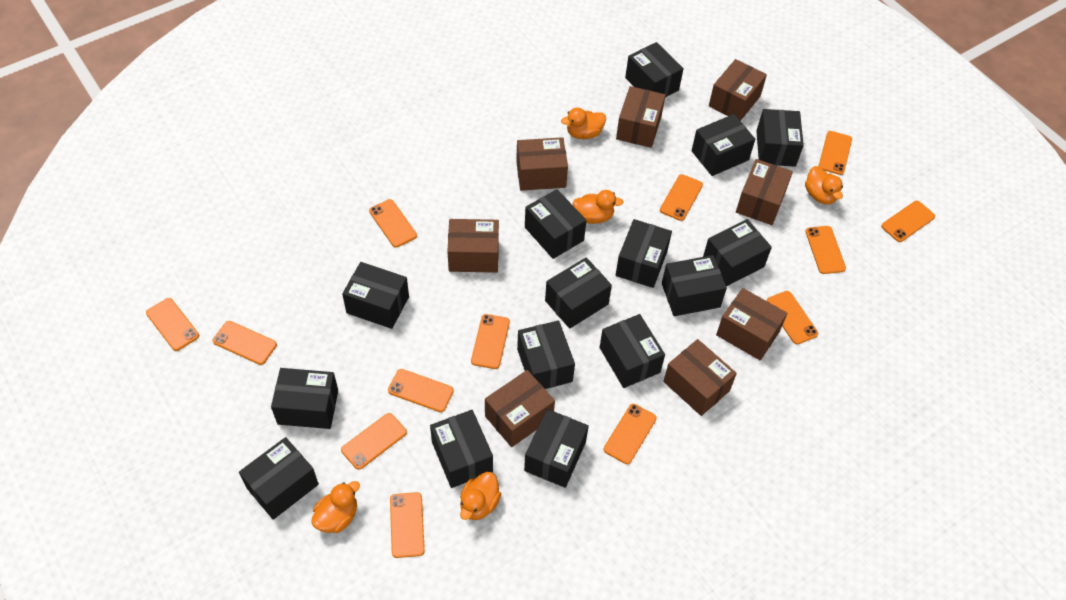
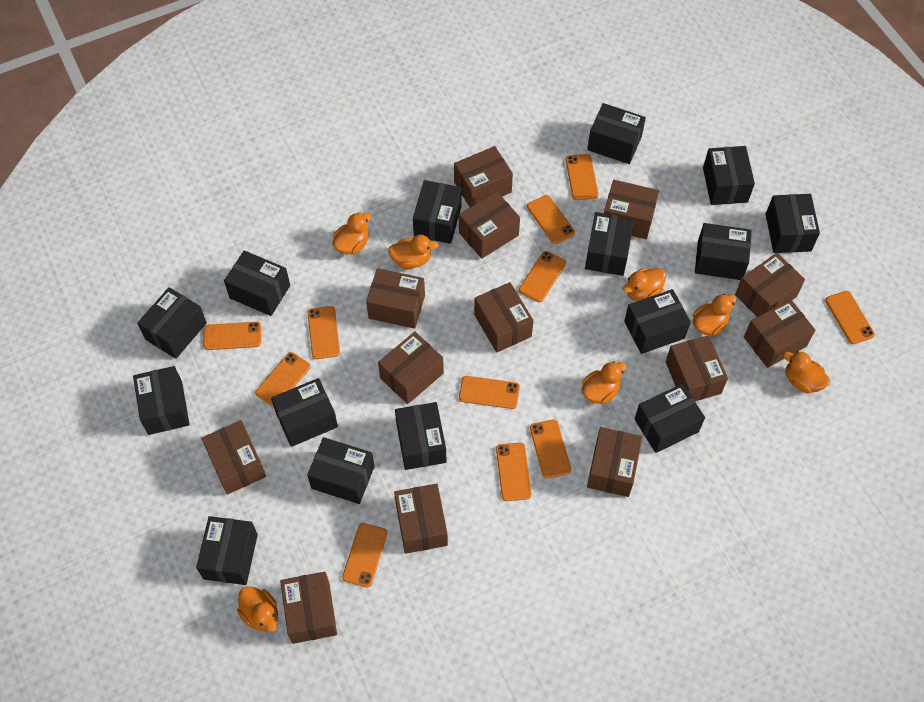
brown box: 8 -> 13
orange duck: 5 -> 7
orange phone: 13 -> 11

